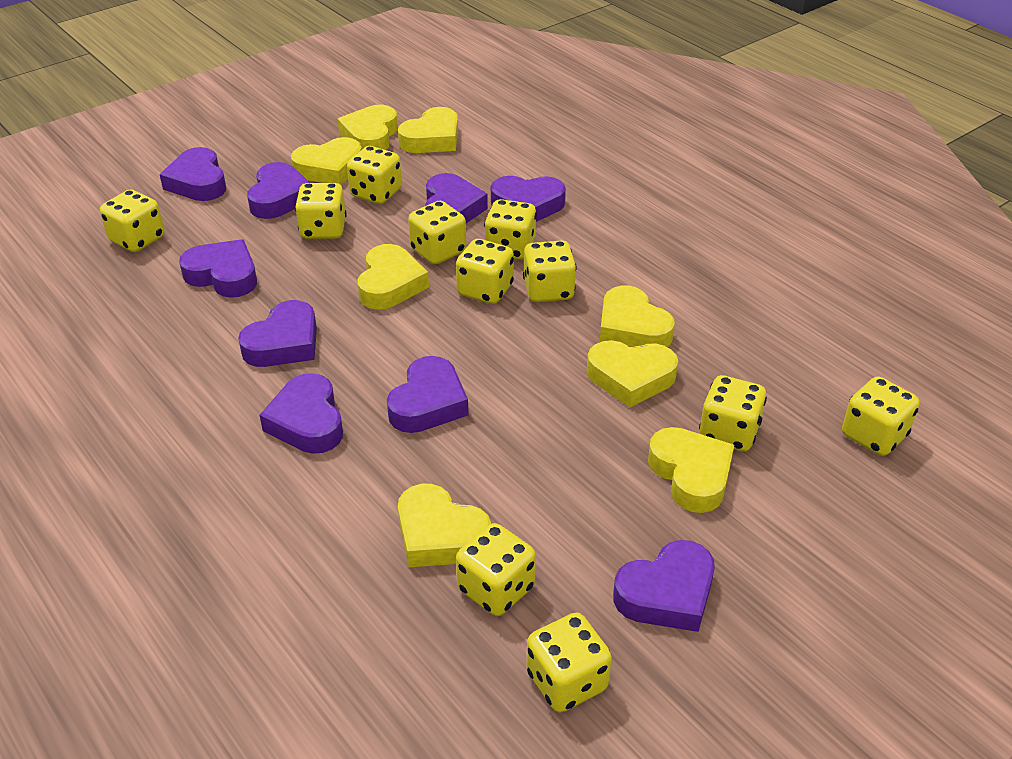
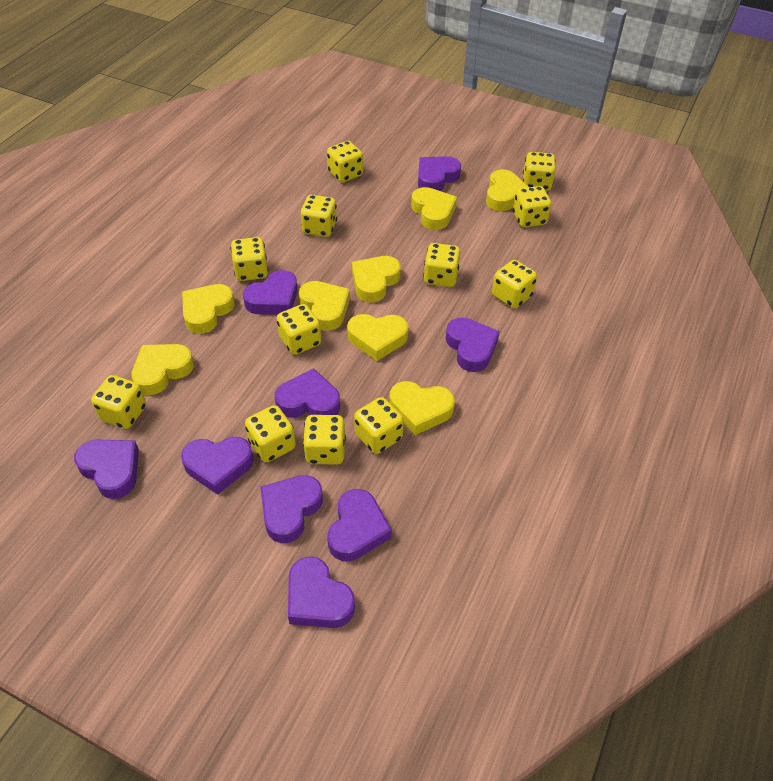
yellow dice: 11 -> 12

